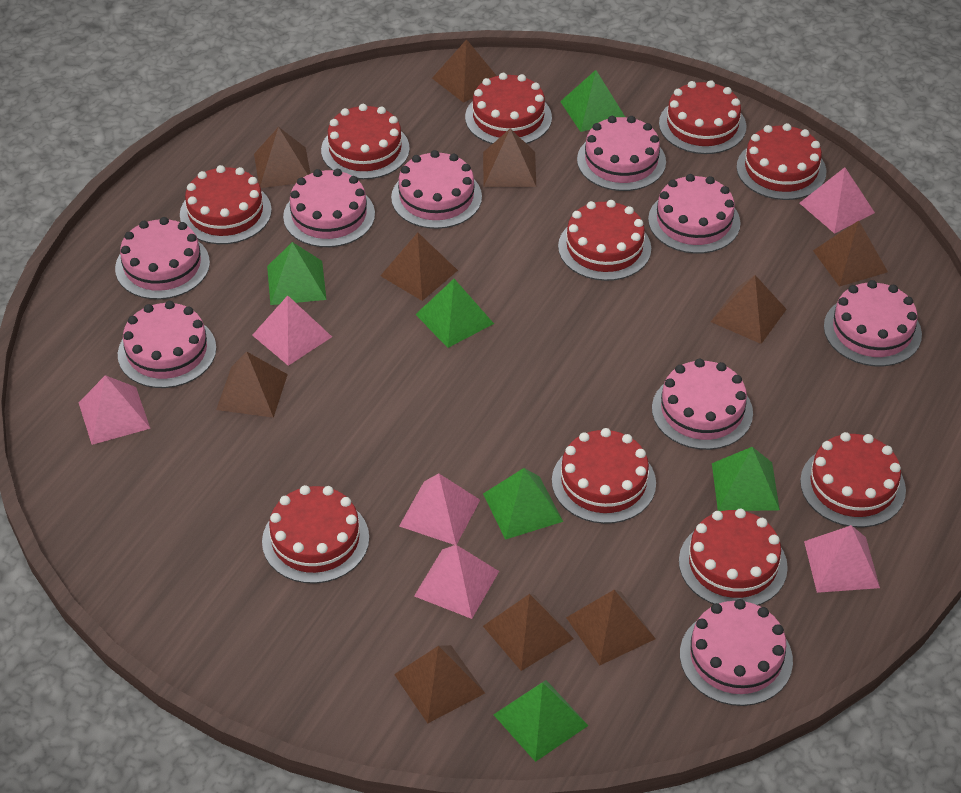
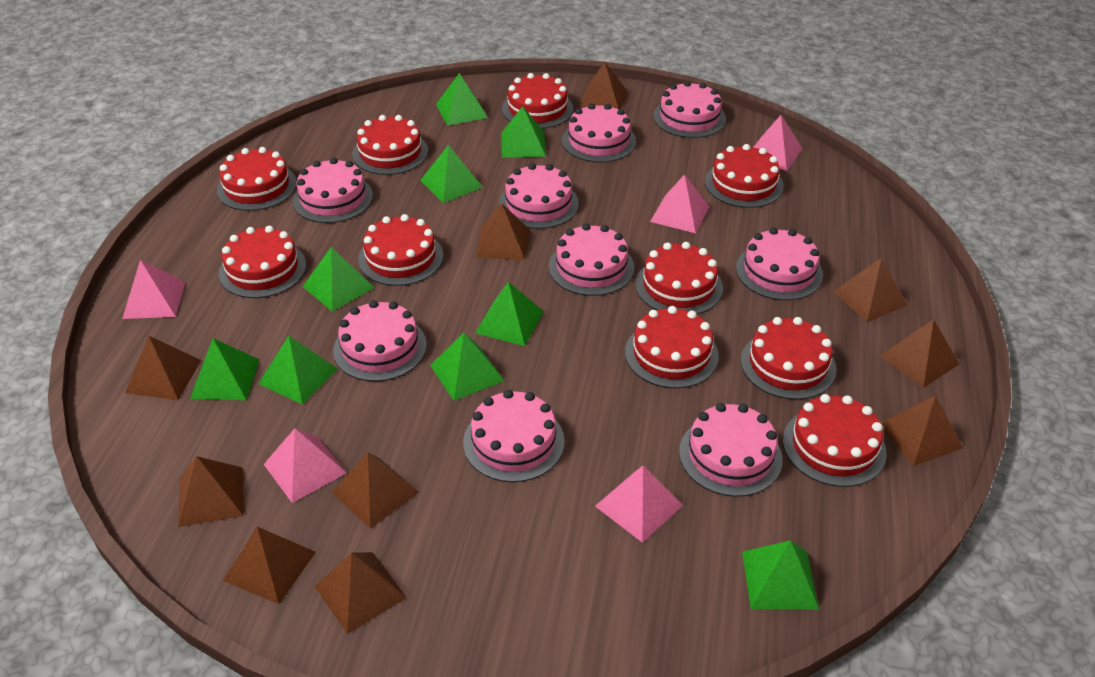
green pyramid: 6 -> 9
pink pyramid: 6 -> 5

